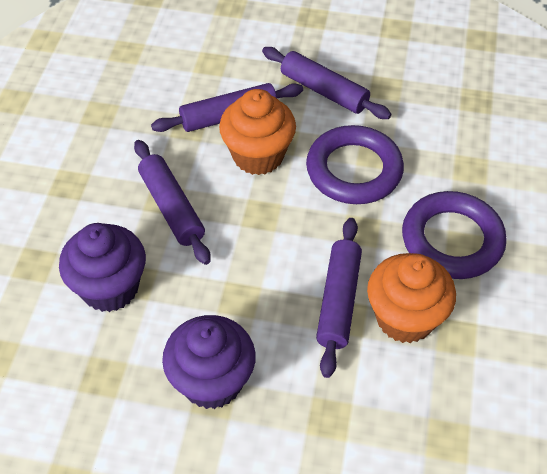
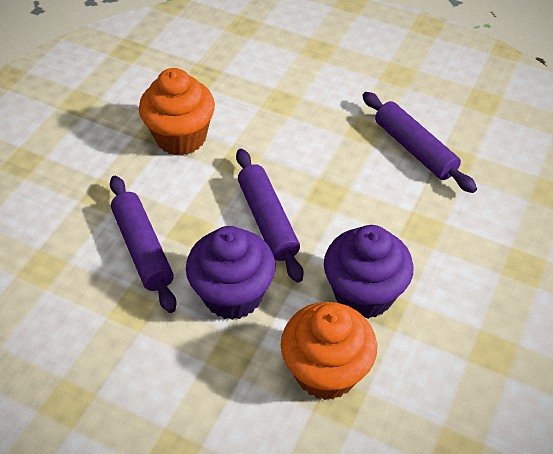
purple ring: 2 -> 0
purple rolling pin: 4 -> 3

